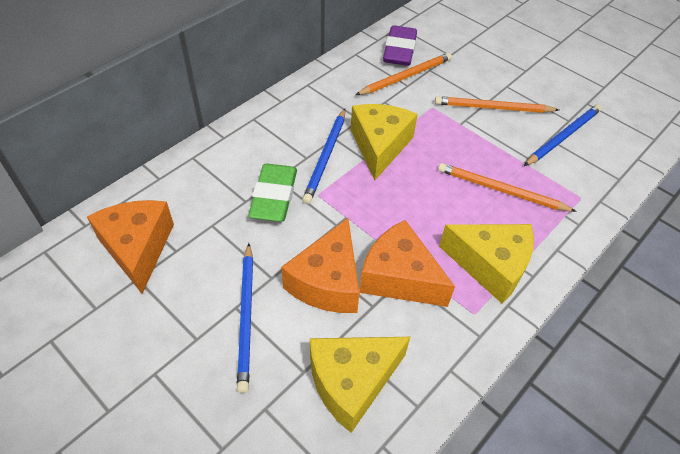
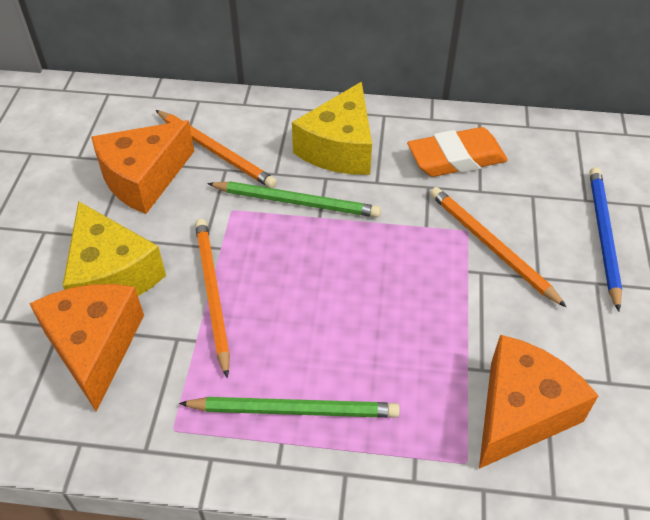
blue pencil: 3 -> 1
green eraser: 1 -> 0
green pencil: 0 -> 2
orange eraser: 0 -> 1
purple eraser: 1 -> 0
yellow cheese: 3 -> 2

